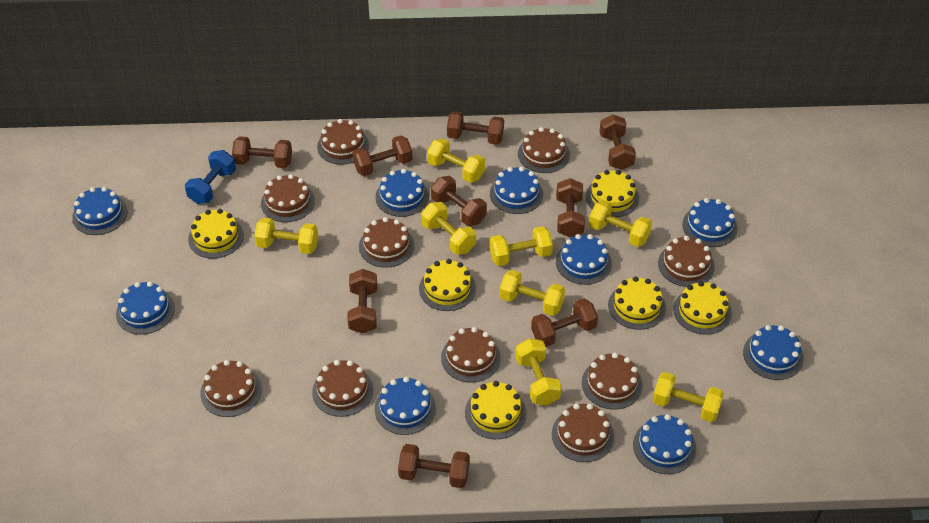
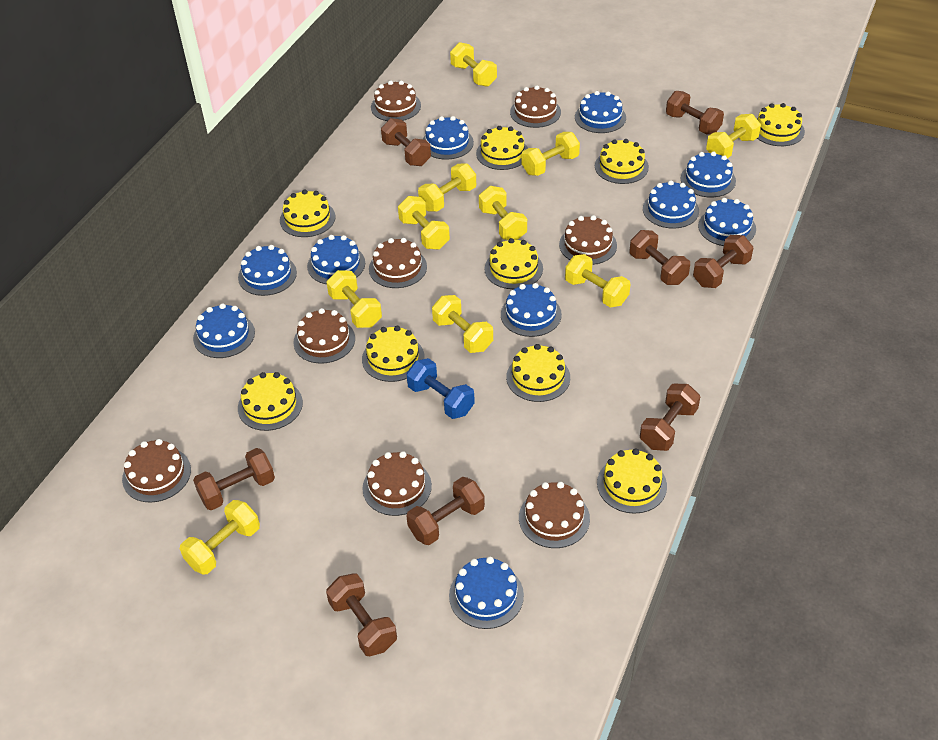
blue cake: 9 -> 10
brown cake: 10 -> 8
brown dumbbell: 9 -> 8
yellow cake: 6 -> 9
yellow dumbbell: 8 -> 10

